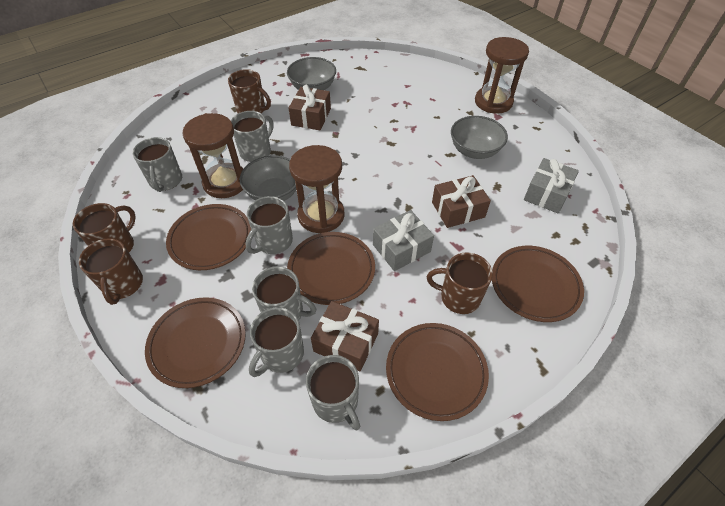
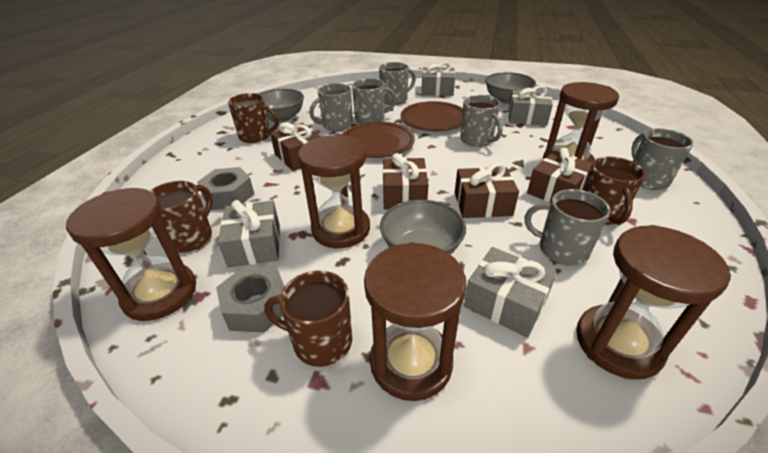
brown gift: 3 -> 4
brown hourglass: 3 -> 5
brown plate: 5 -> 2
grey gift: 2 -> 4
grey nut: 0 -> 2

